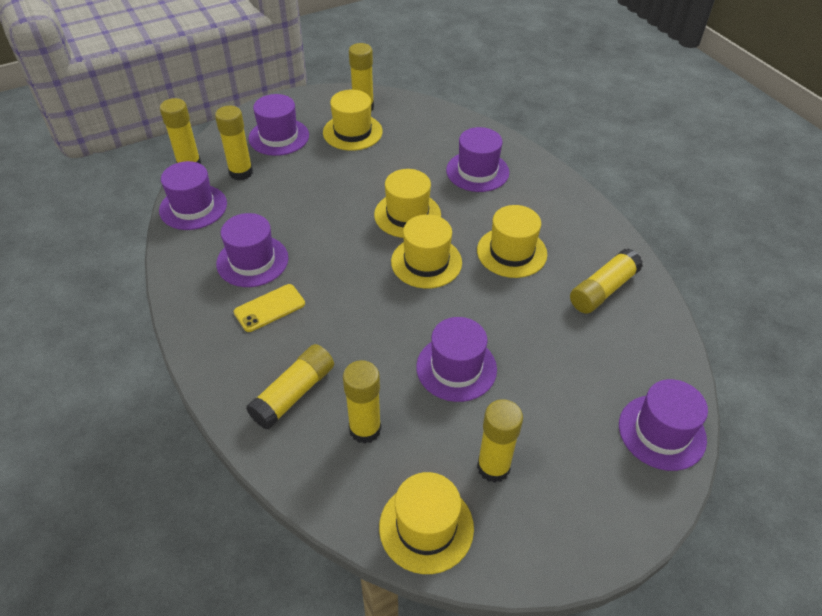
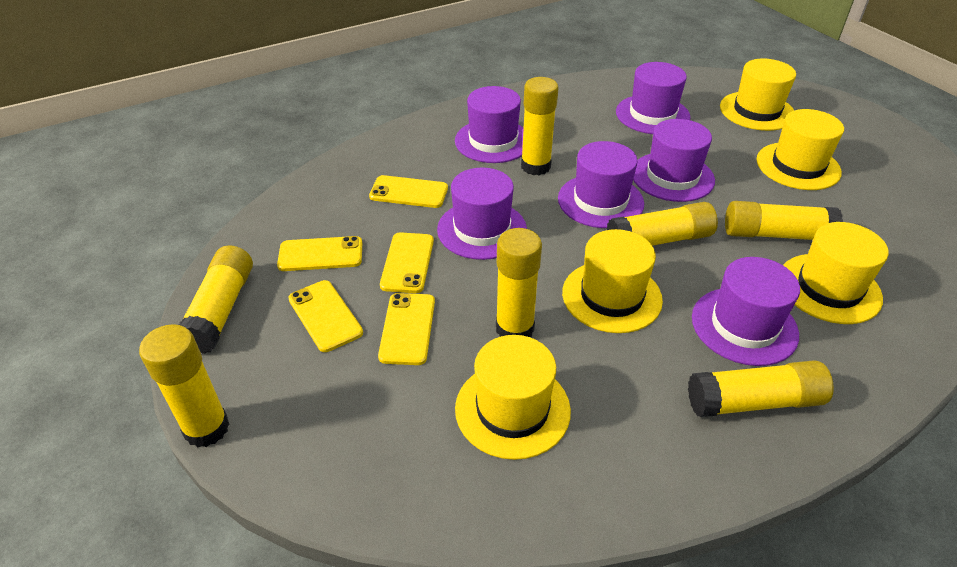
yellow phone: 1 -> 5

